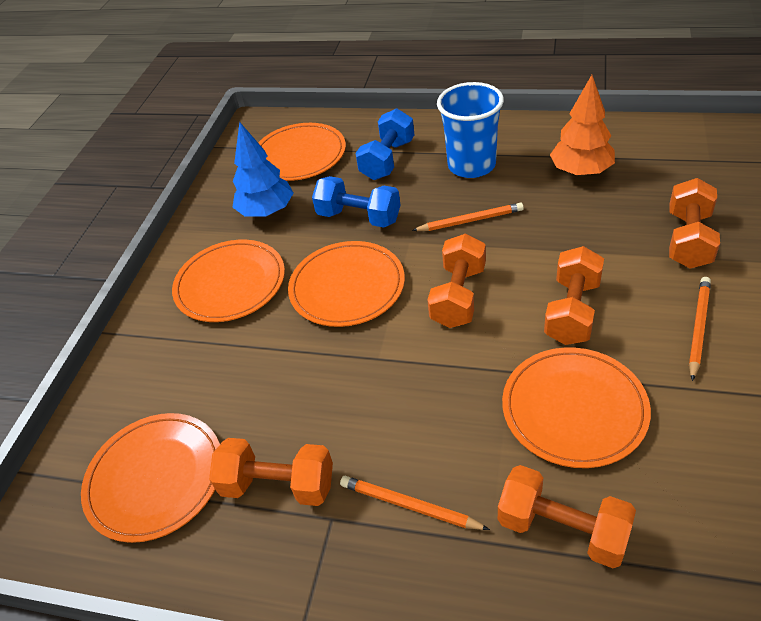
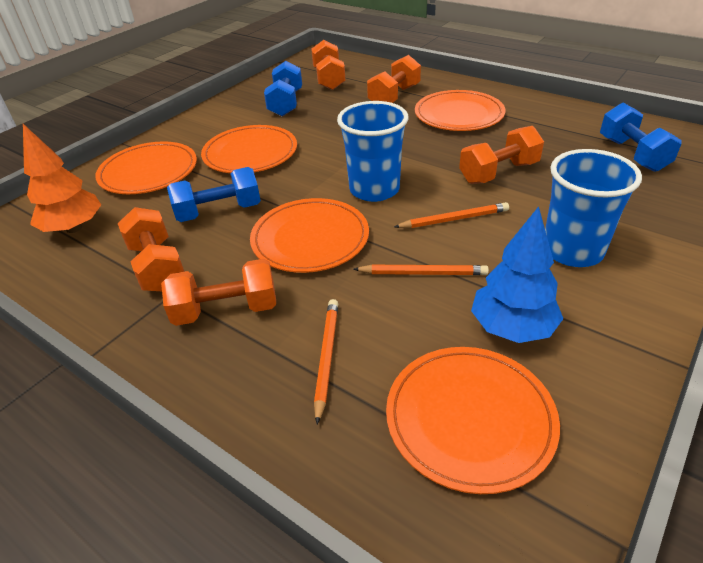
blue cup: 1 -> 2
blue dumbbell: 2 -> 3

